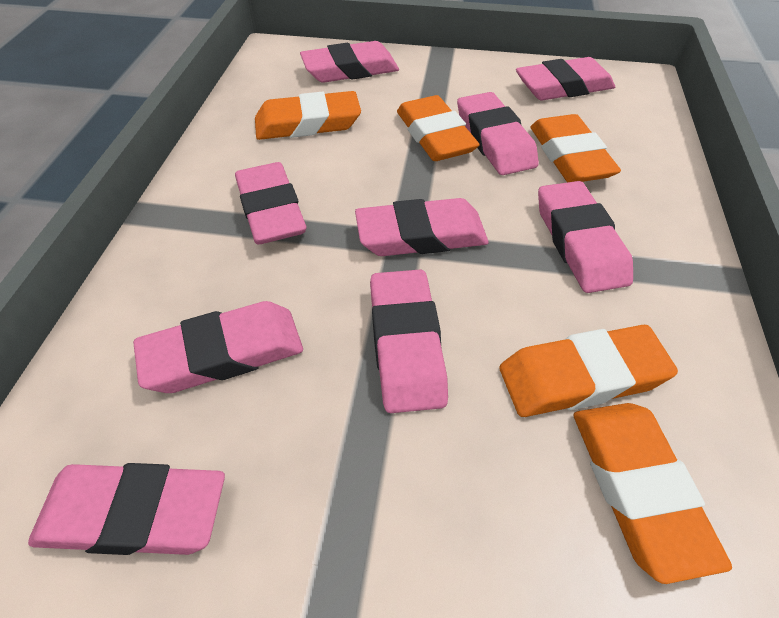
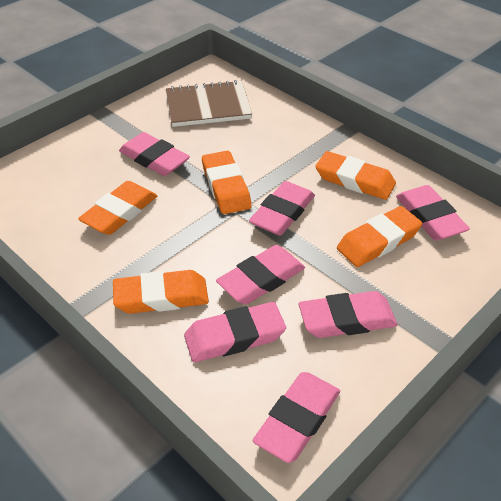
brown notebook: 0 -> 1
pink eraser: 9 -> 7

